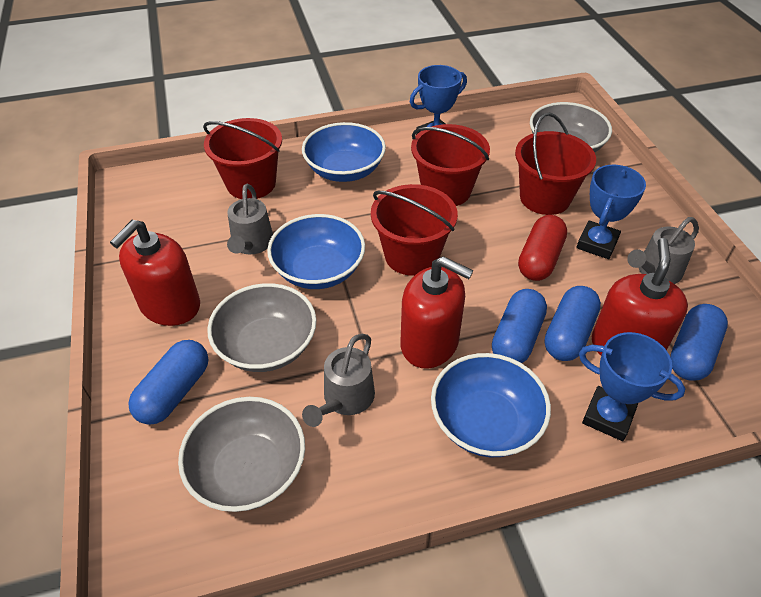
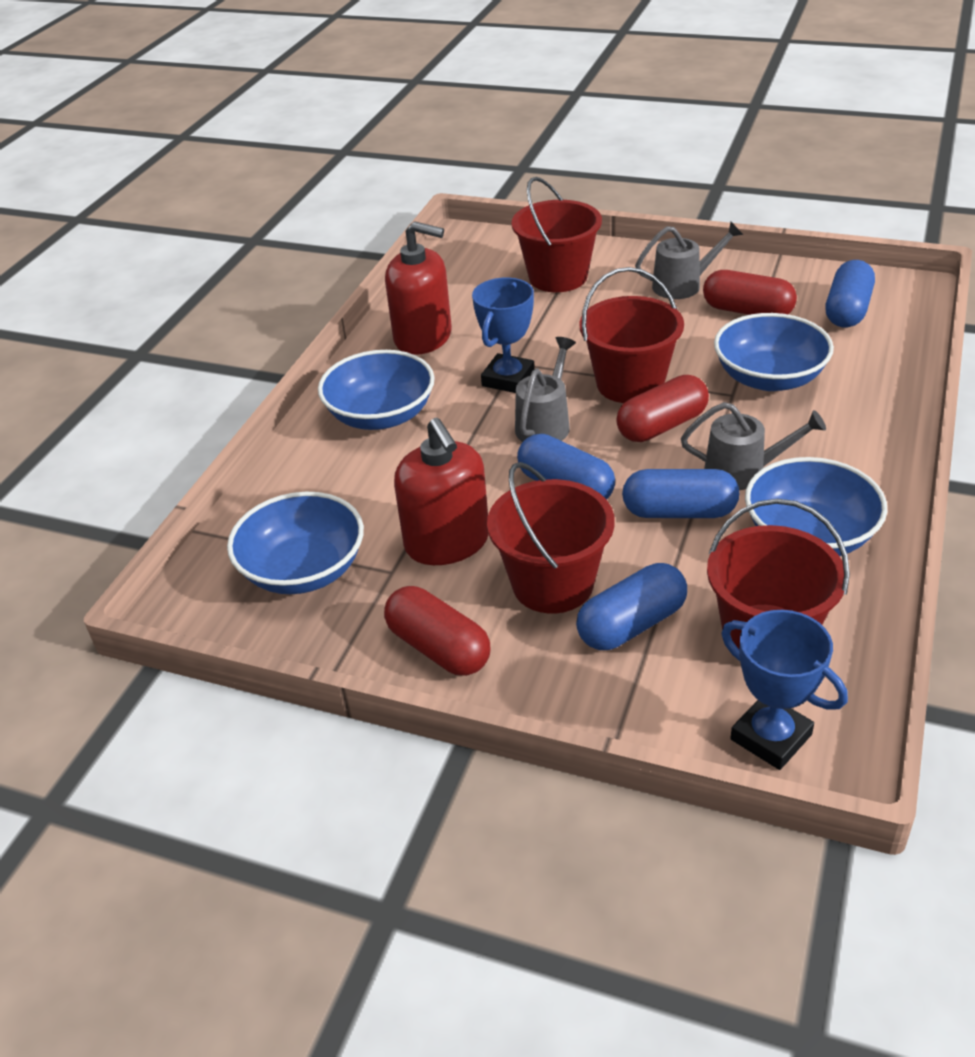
blue bowl: 3 -> 4
blue trophy: 3 -> 2
grey bowl: 3 -> 0
red capsule: 1 -> 3
red soap dispenser: 3 -> 2

